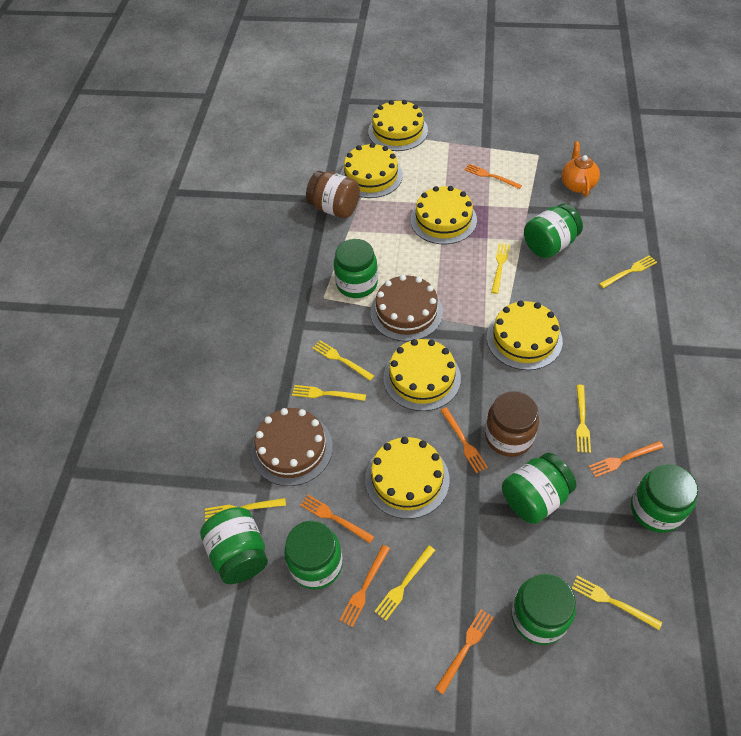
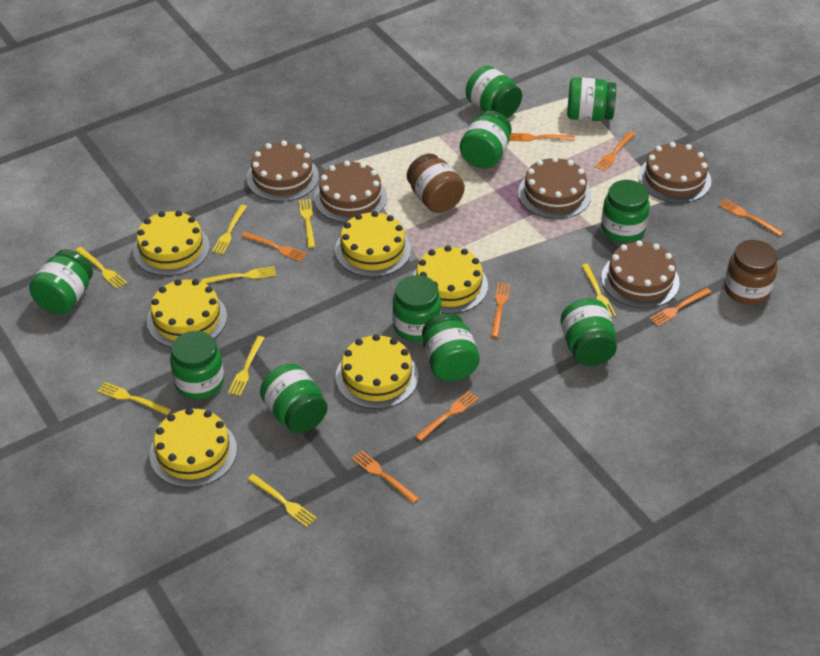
brown cake: 2 -> 5
green jar: 7 -> 10
orange fork: 6 -> 8
orange teapot: 1 -> 0

